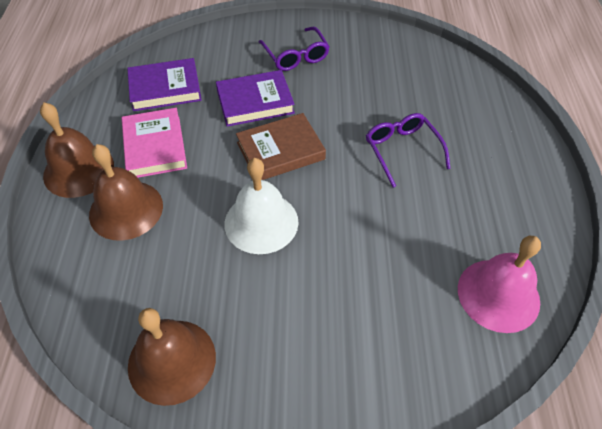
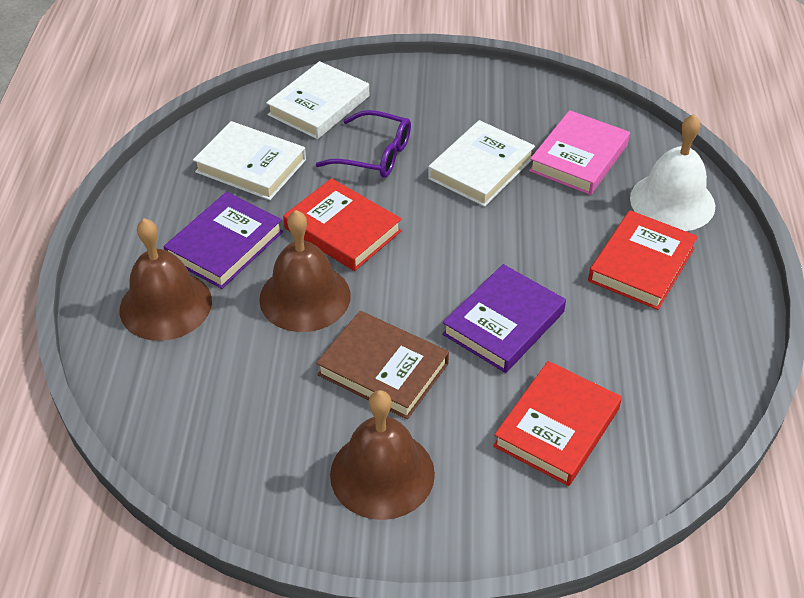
pink bell: 1 -> 0
purple glasses: 2 -> 1
red book: 0 -> 3
white book: 0 -> 3

